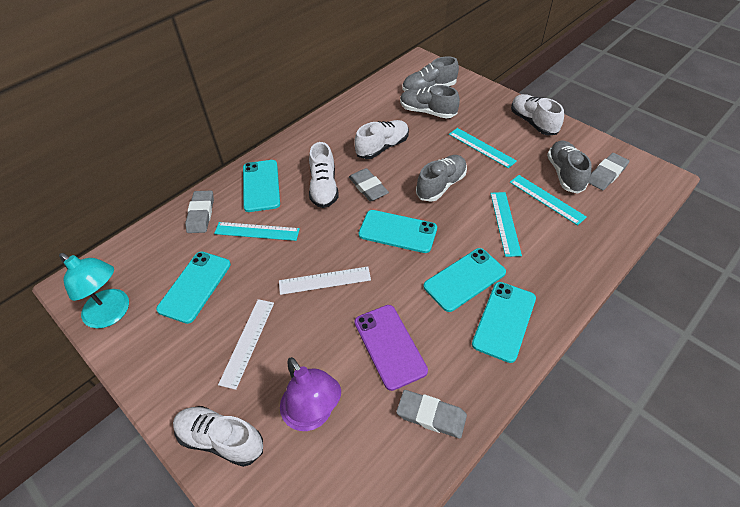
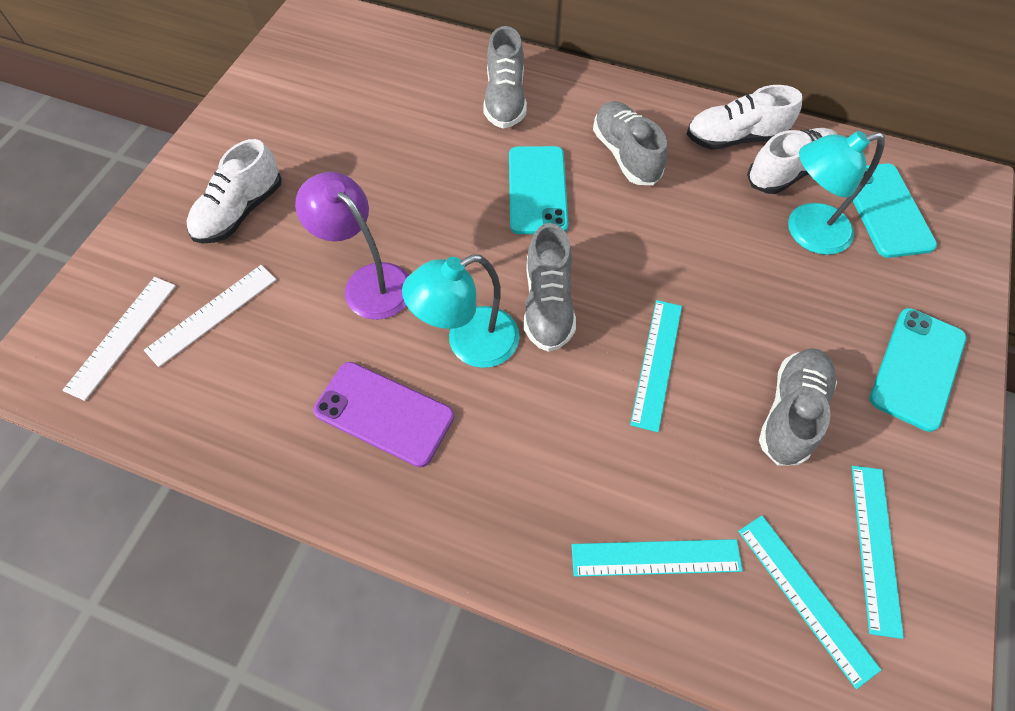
grey eraser: 4 -> 0
turquoise lamp: 1 -> 2
turquoise phone: 5 -> 3
white shoe: 4 -> 3

